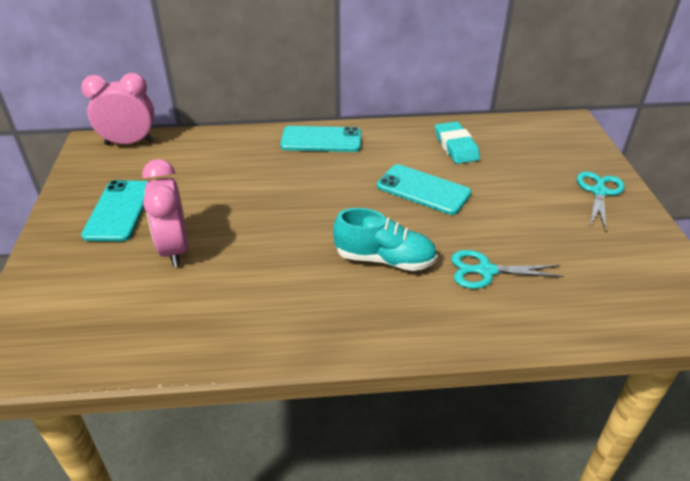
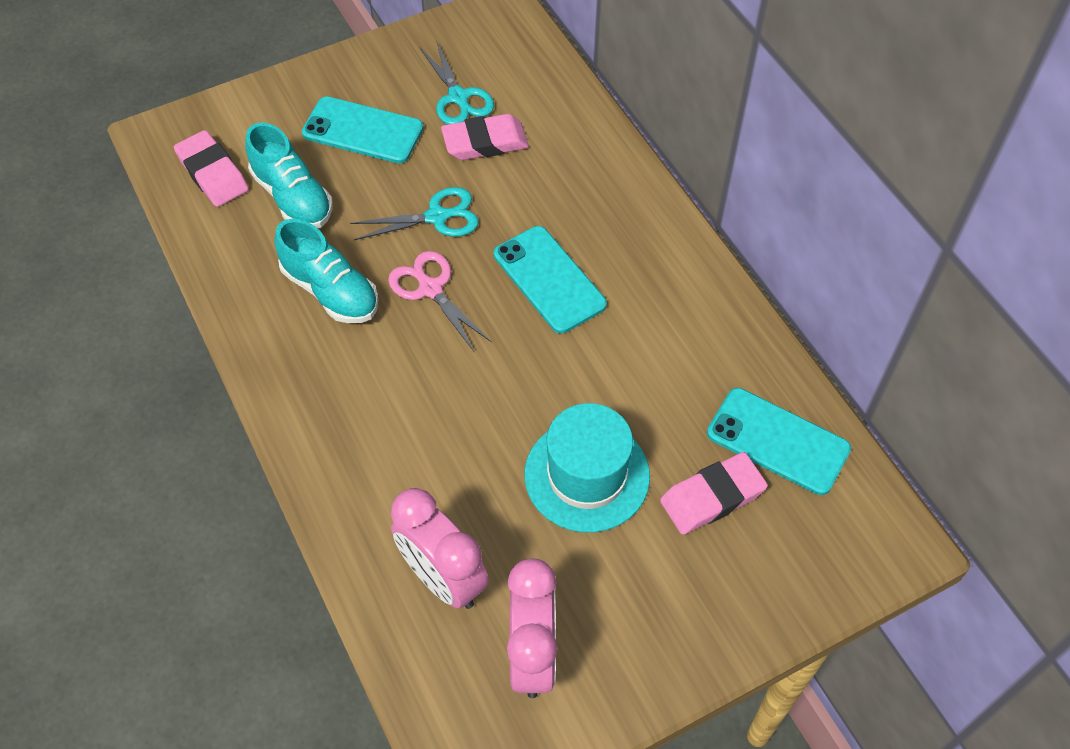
pink eraser: 0 -> 3
pink scissors: 0 -> 1
turquoise eraser: 1 -> 0
turquoise hat: 0 -> 1
turquoise shoe: 1 -> 2

